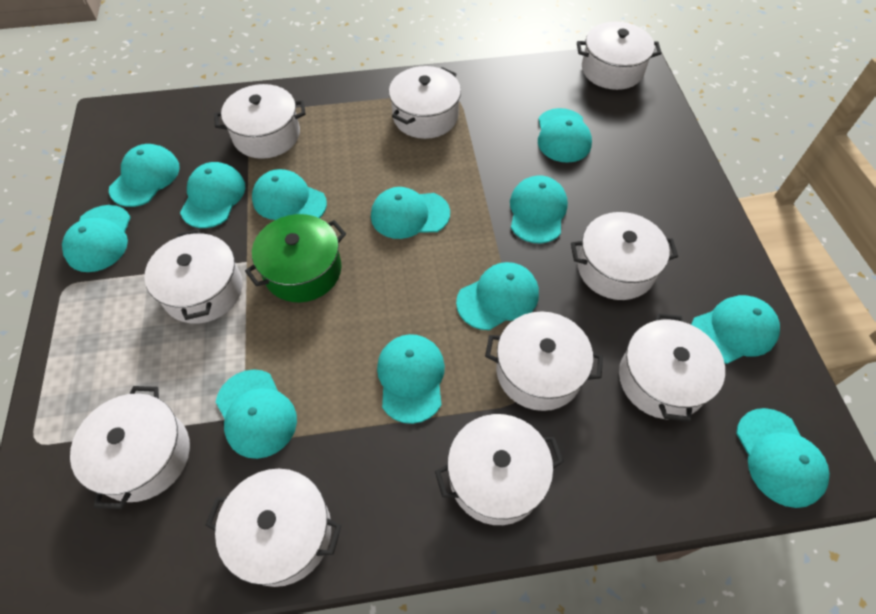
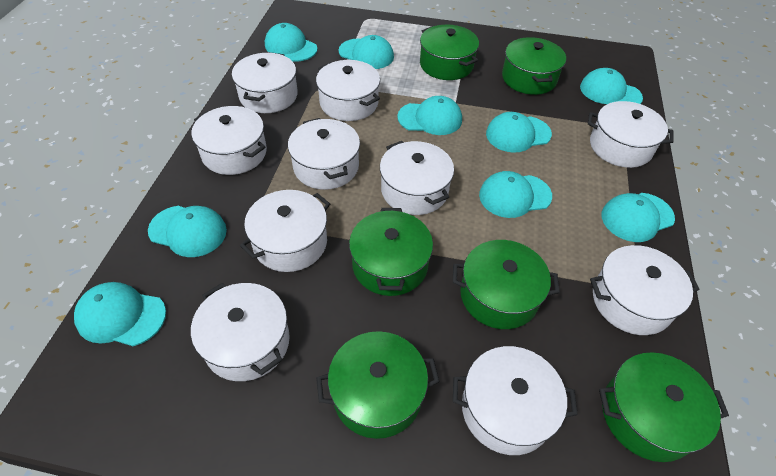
green pot: 1 -> 6
turquoise cap: 12 -> 9

